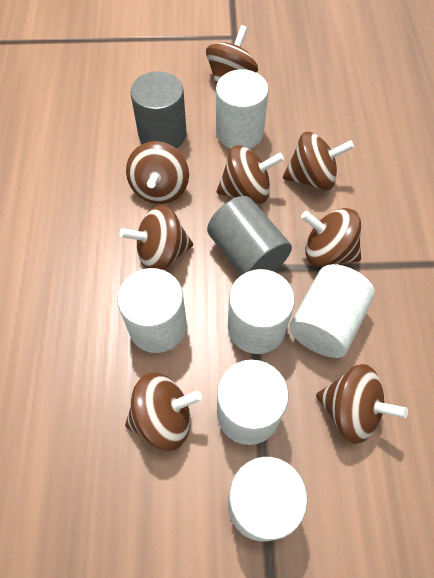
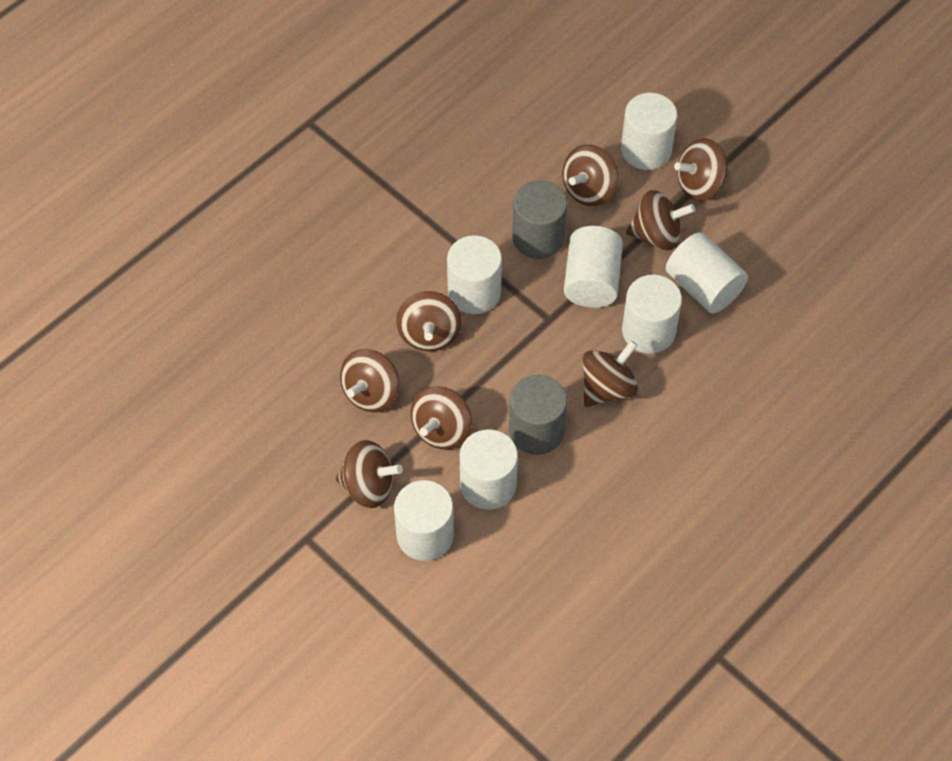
white cylinder: 6 -> 7

